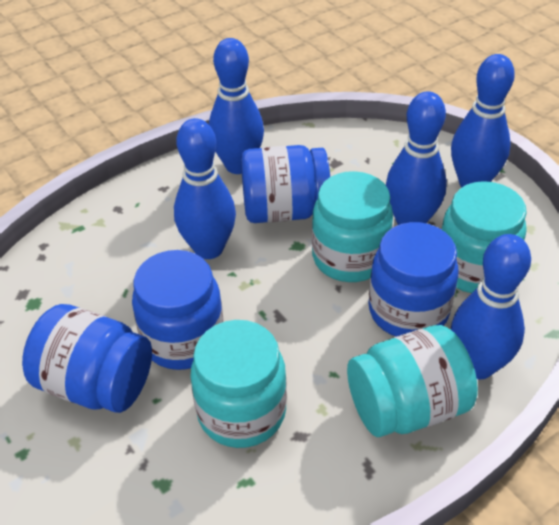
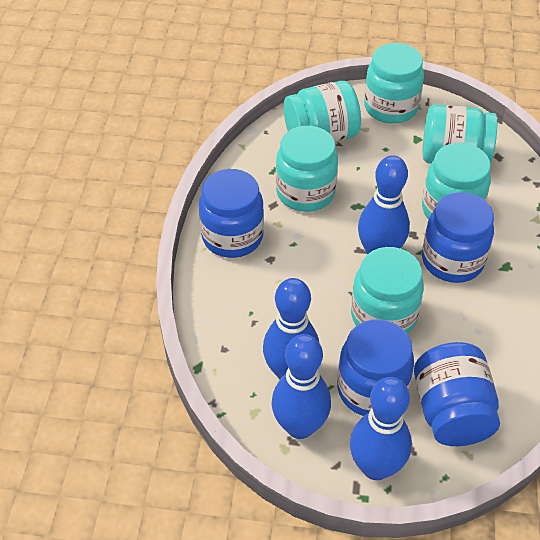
blue bowling pin: 5 -> 4
turquoise jar: 4 -> 6

